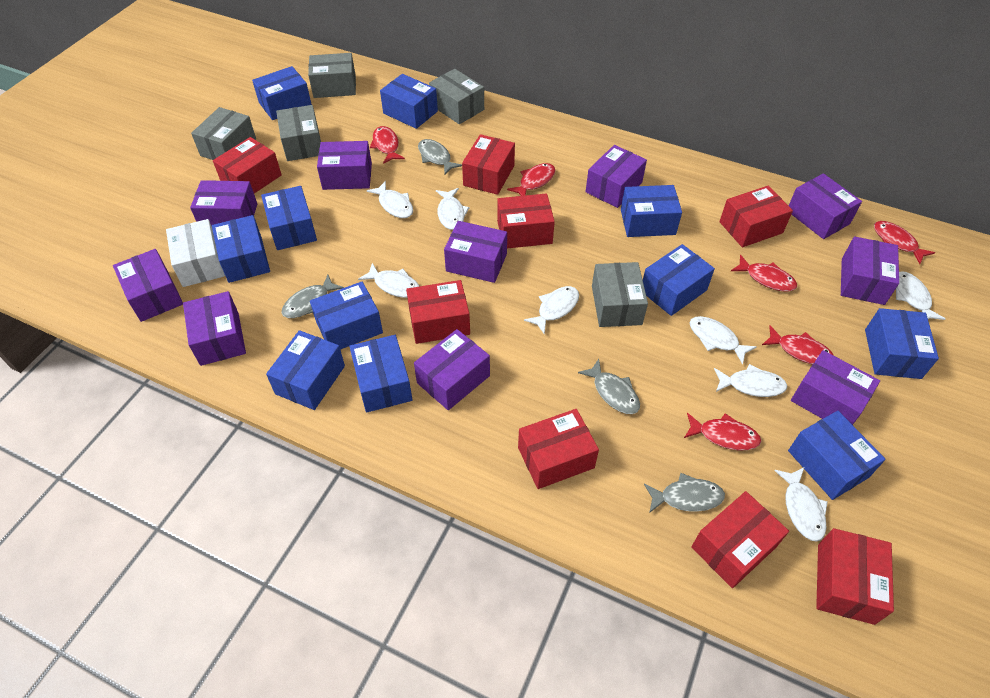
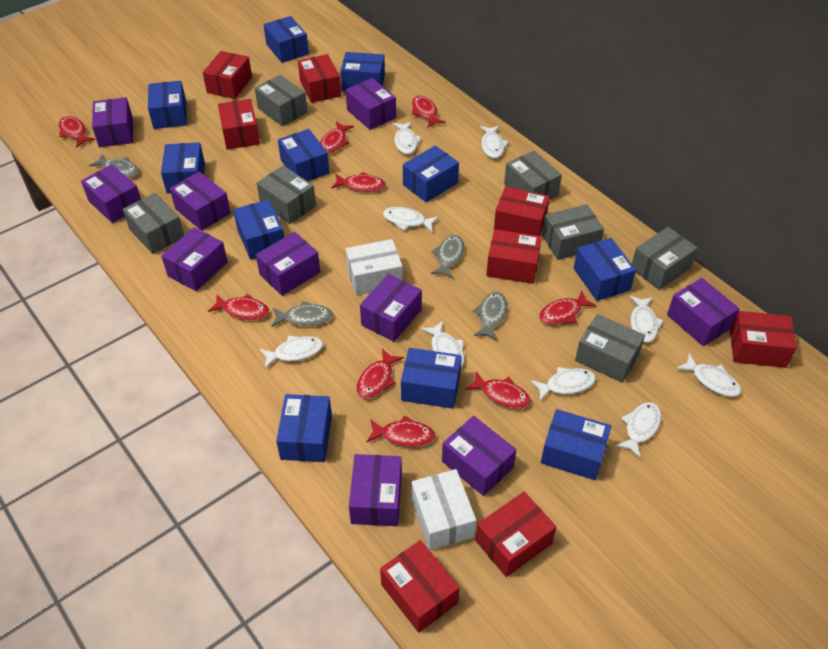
grey box: 5 -> 7
red fish: 6 -> 9
white box: 1 -> 2
white fish: 8 -> 9

